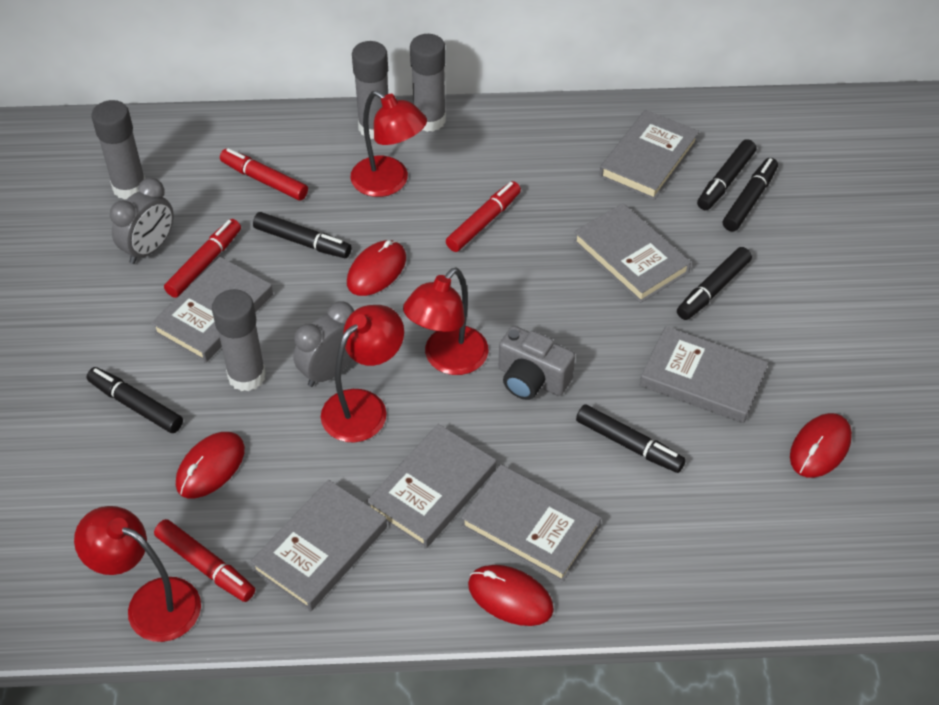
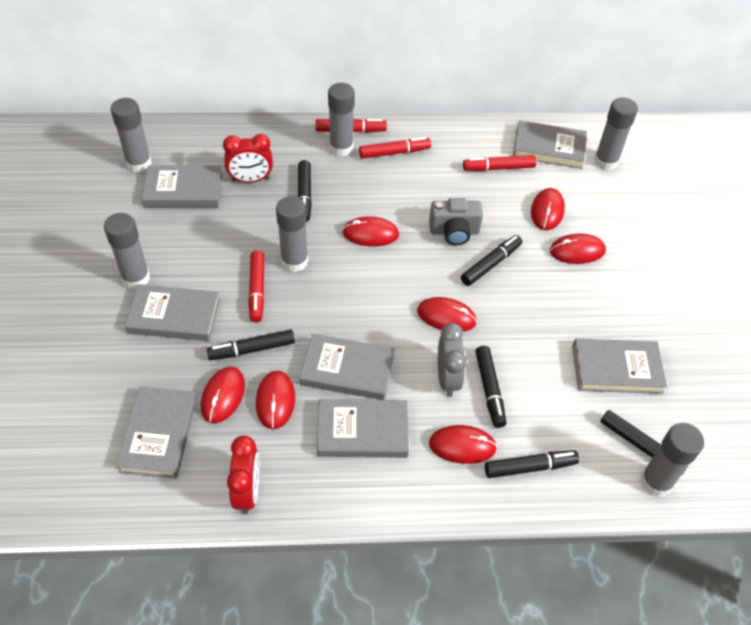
grey clock: 2 -> 1
grey glue stick: 4 -> 6
red clock: 0 -> 2
red lamp: 4 -> 0
red mouse: 4 -> 7

